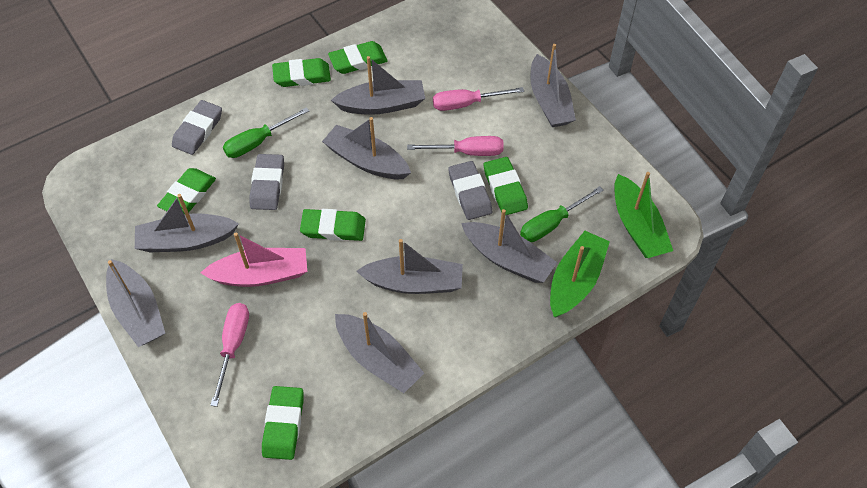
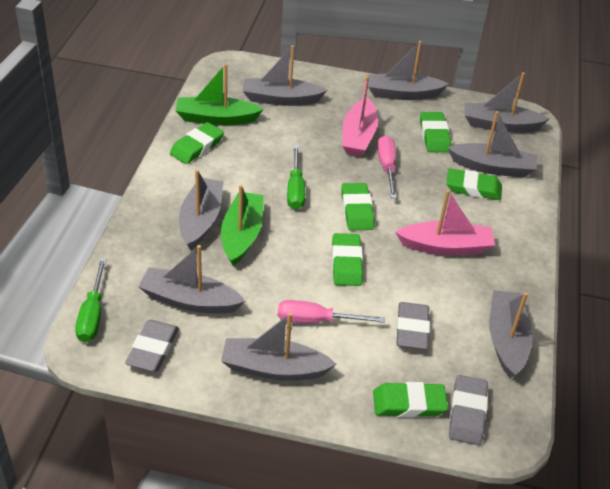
pink boat: 1 -> 2
pink screwdriver: 3 -> 2

